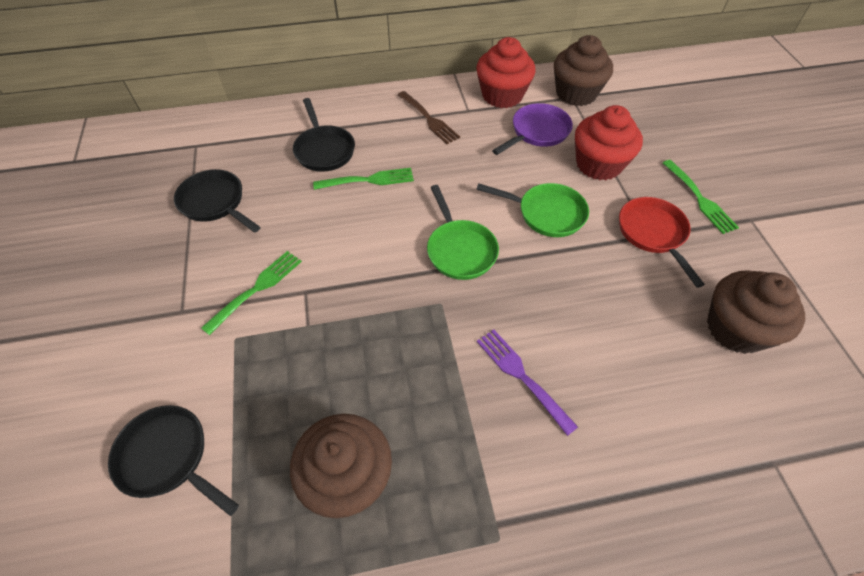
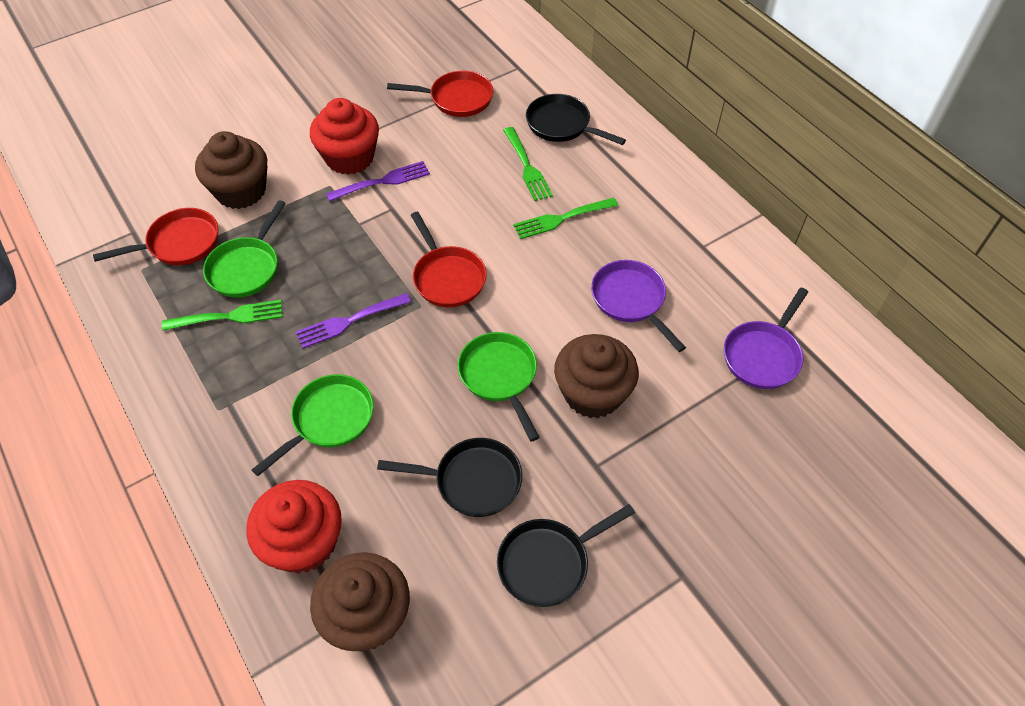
brown fork: 1 -> 0
green pan: 2 -> 3
purple fork: 1 -> 2
purple pan: 1 -> 2
red pan: 1 -> 3

